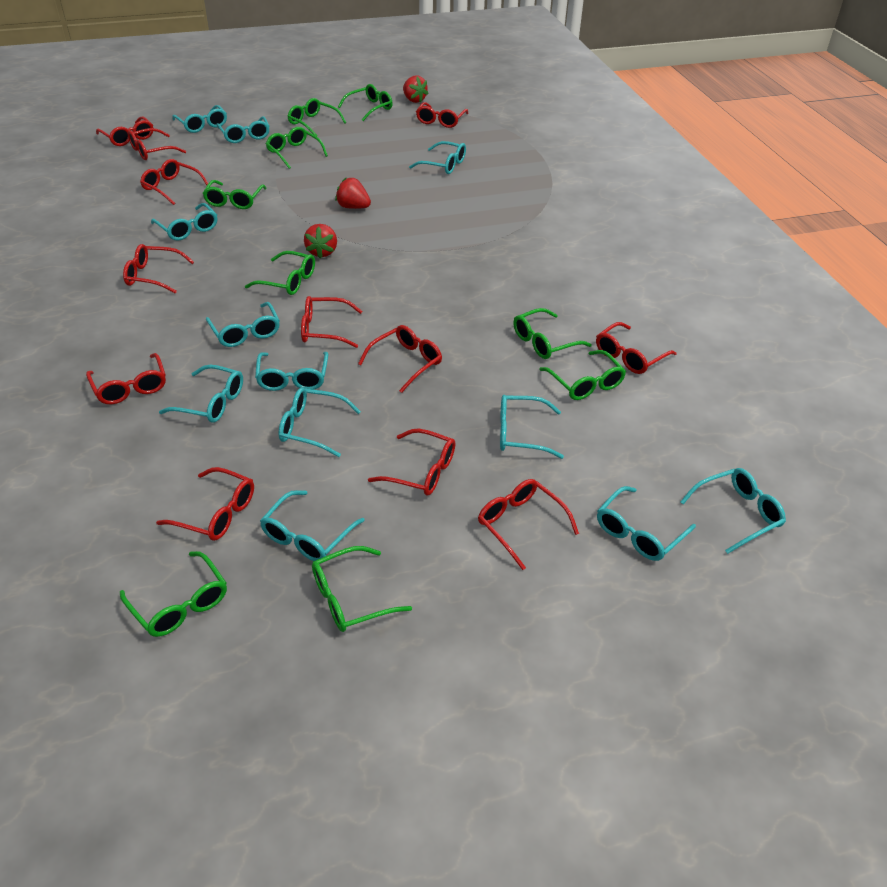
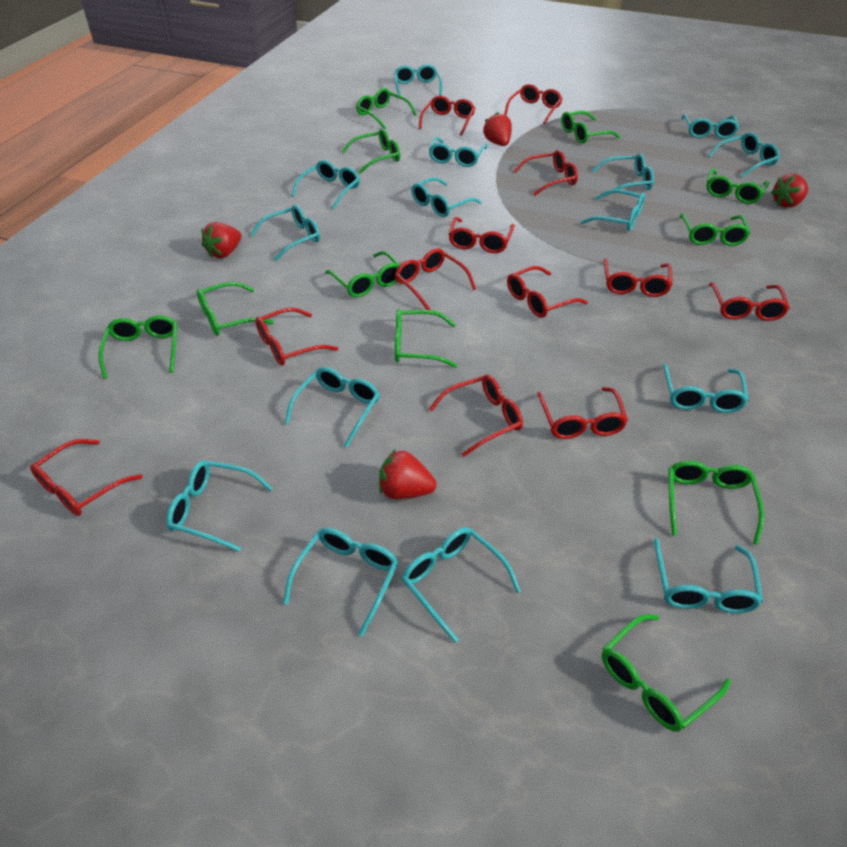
green glasses: 9 -> 11
red strawberry: 3 -> 4
turquoise glasses: 12 -> 15

